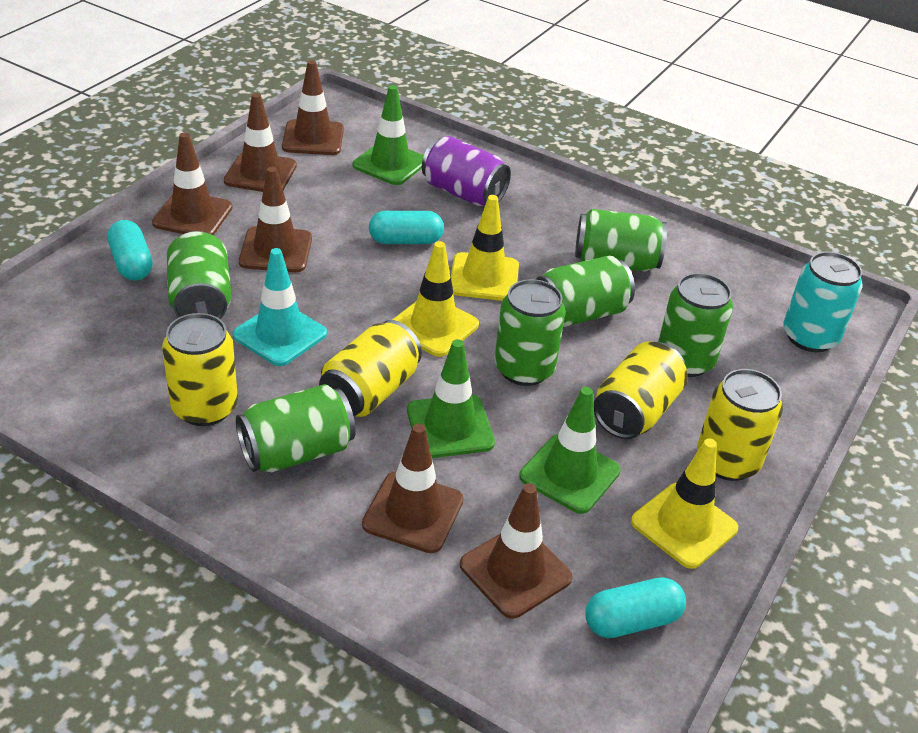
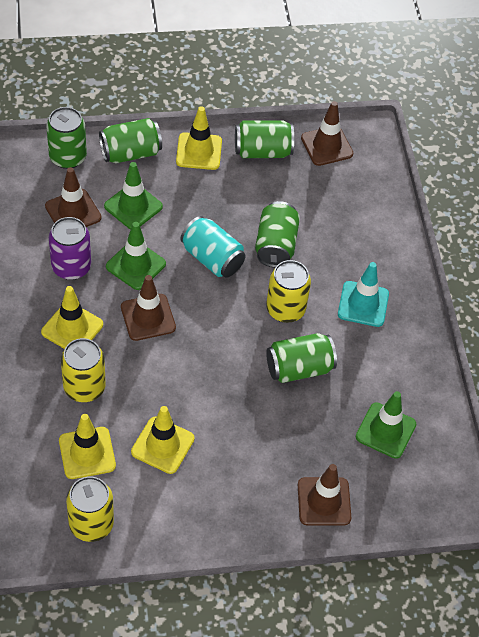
brown traffic cone: 6 -> 4
green can: 6 -> 5
turquoise capsule: 3 -> 0
yellow can: 4 -> 3
yellow traffic cone: 3 -> 4

